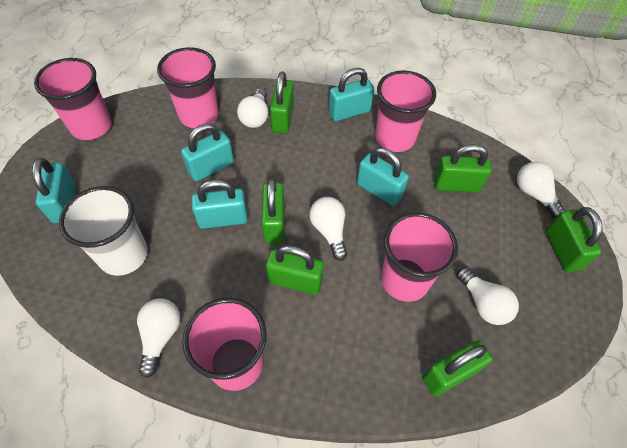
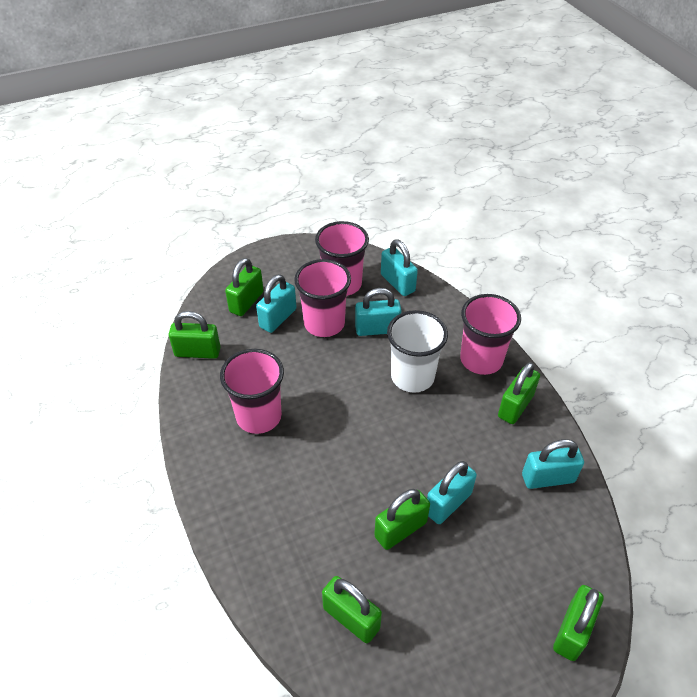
pink cup: 5 -> 4
white light bulb: 5 -> 0

